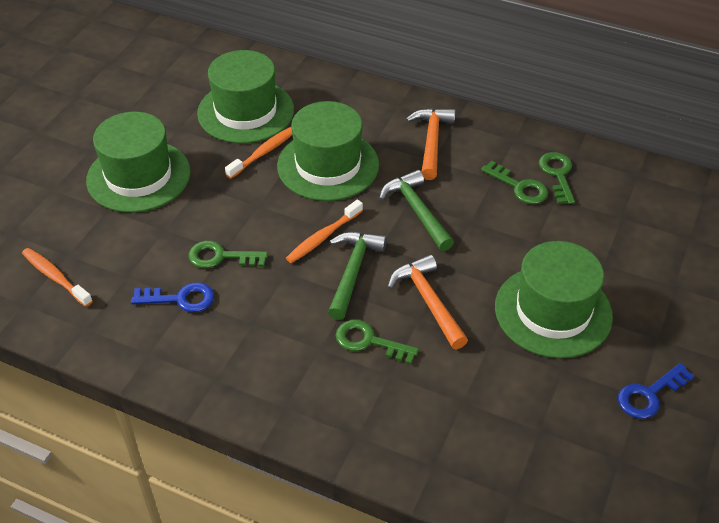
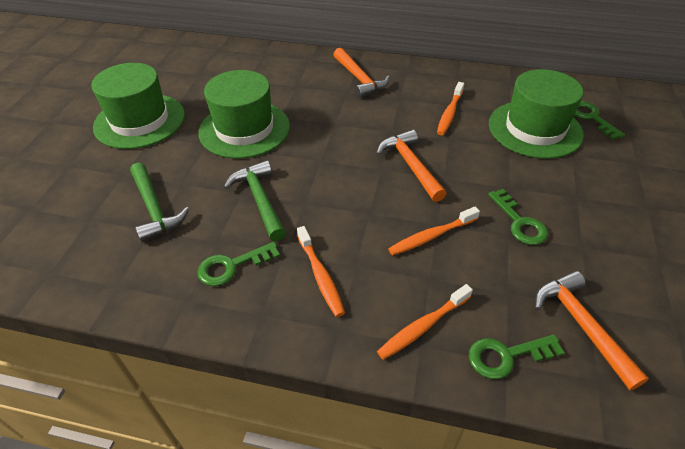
blue key: 2 -> 0
green hat: 4 -> 3
orange hammer: 2 -> 3
orange toothbrush: 3 -> 4

